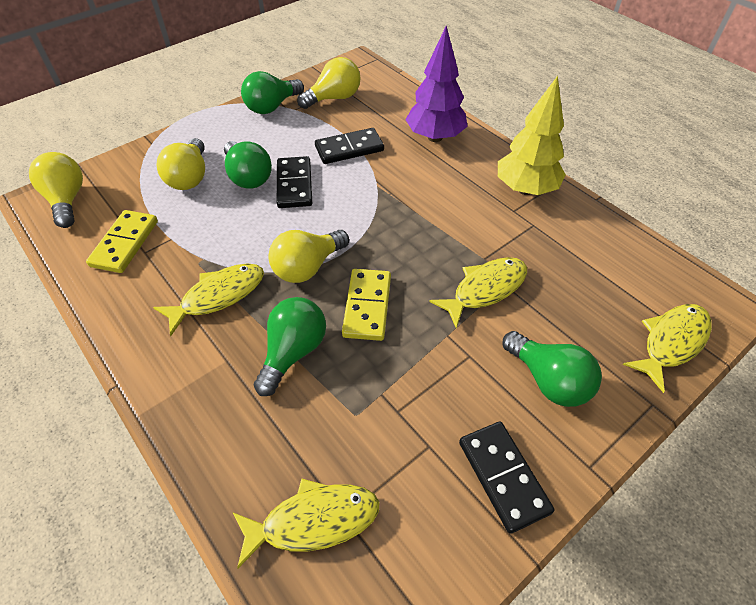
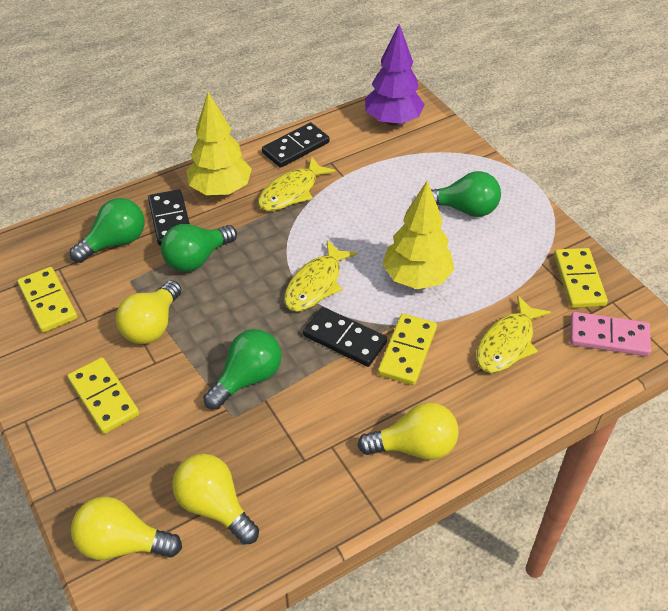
pink domino: 0 -> 1
yellow domino: 2 -> 4
yellow fish: 4 -> 3
yellow tree: 1 -> 2

